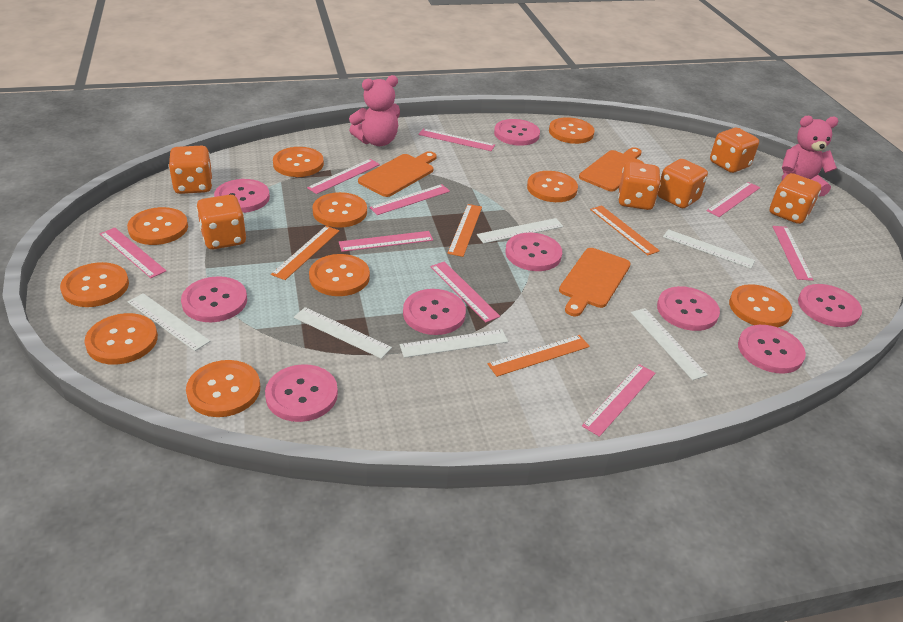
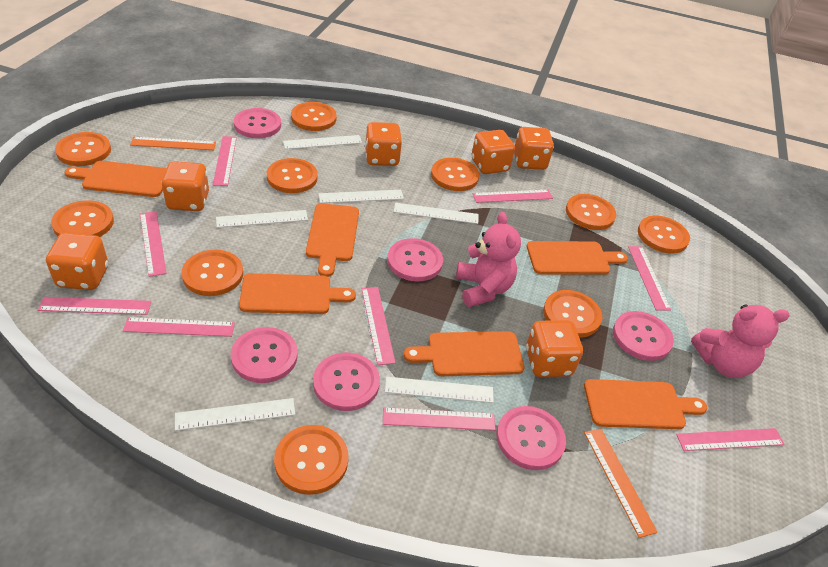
orange cutting board: 3 -> 6
orange ruler: 4 -> 2
pink button: 9 -> 6

